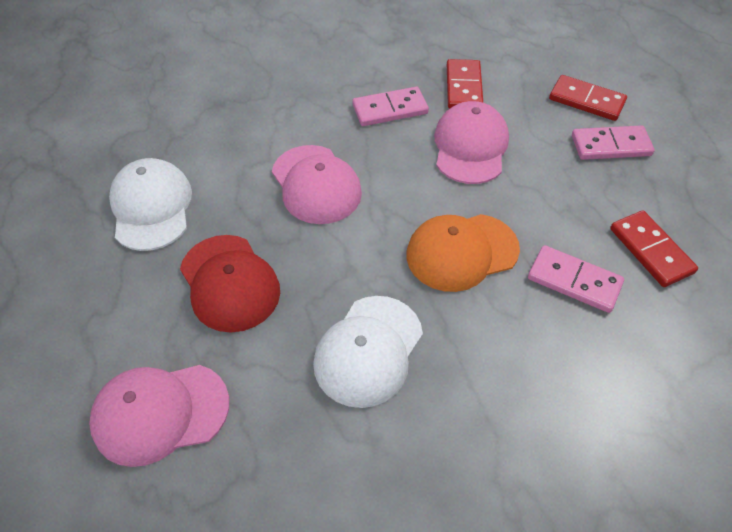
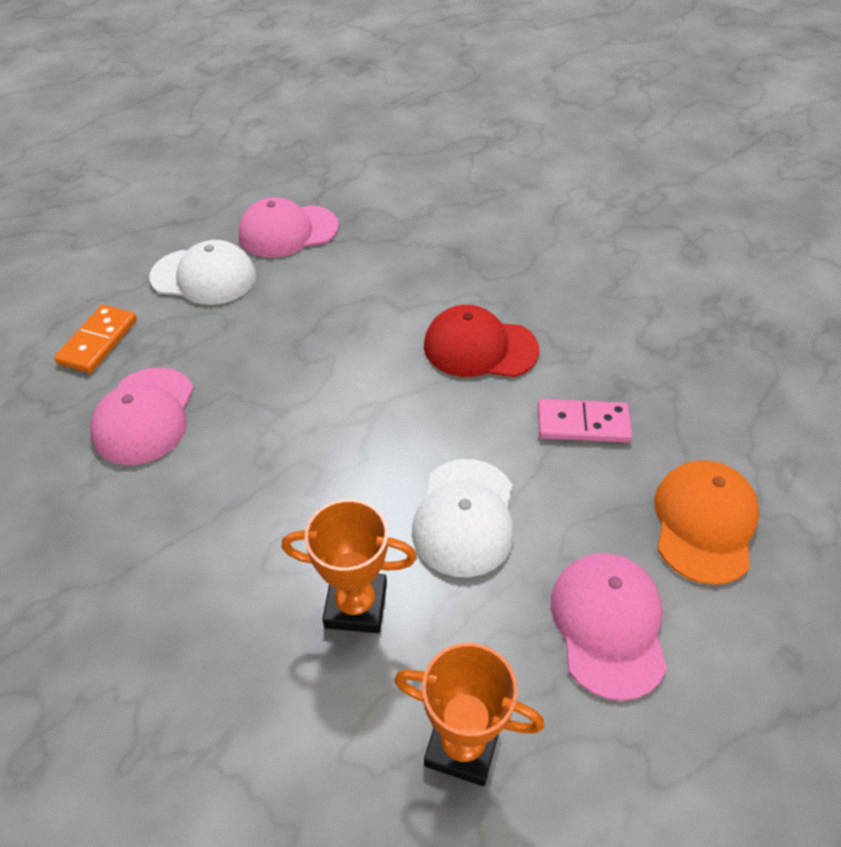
orange domino: 0 -> 1
orange trophy: 0 -> 2
pink domino: 3 -> 1
red domino: 3 -> 0

